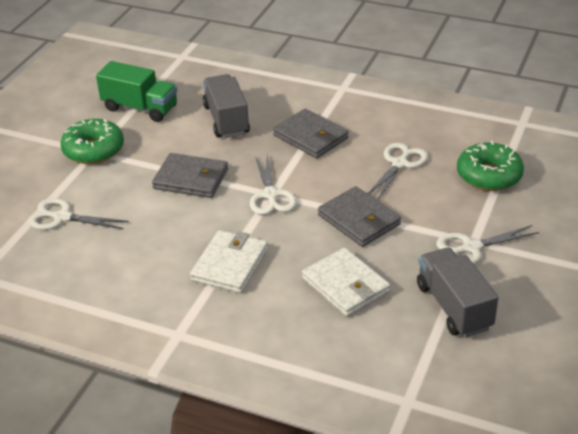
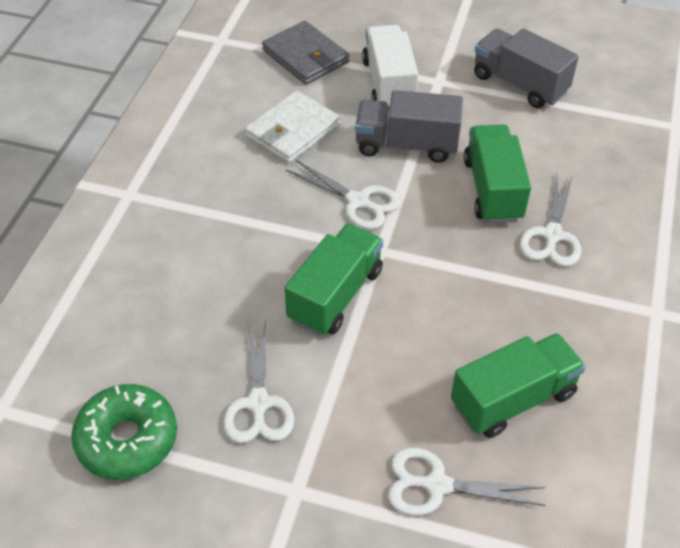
green donut: 2 -> 1
green truck: 1 -> 3
grey wallet: 3 -> 1
white truck: 0 -> 1
white wallet: 2 -> 1

